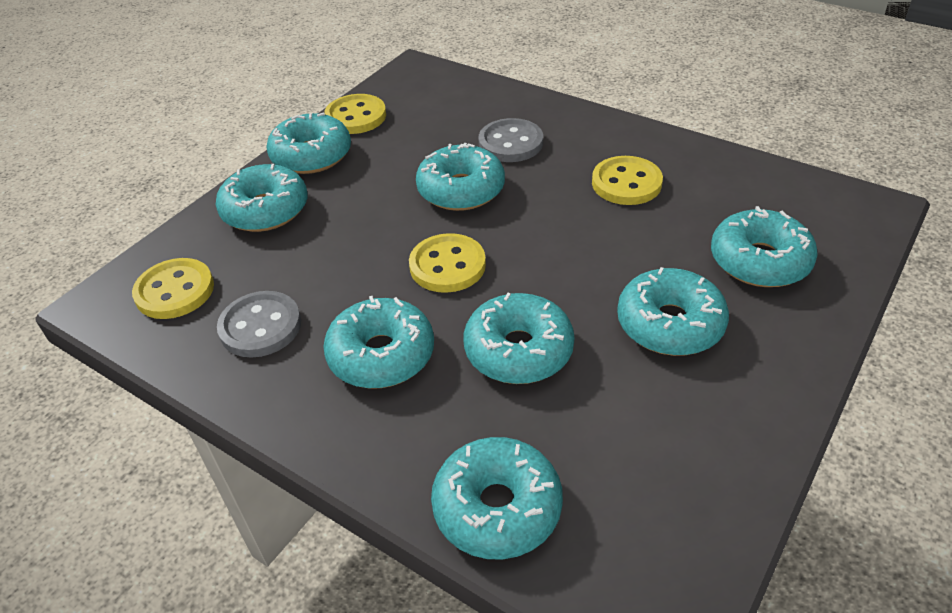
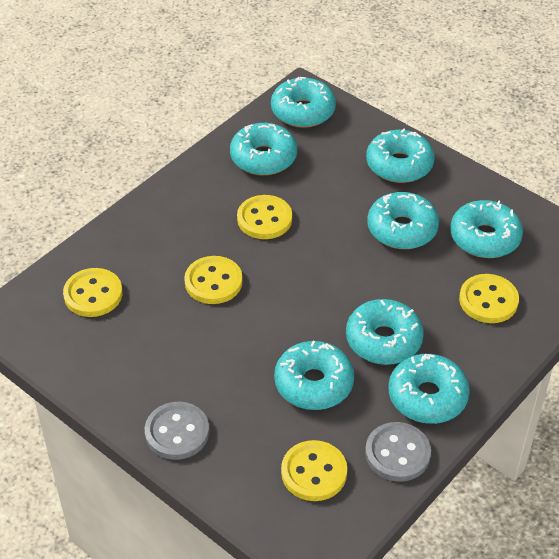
yellow button: 4 -> 5

